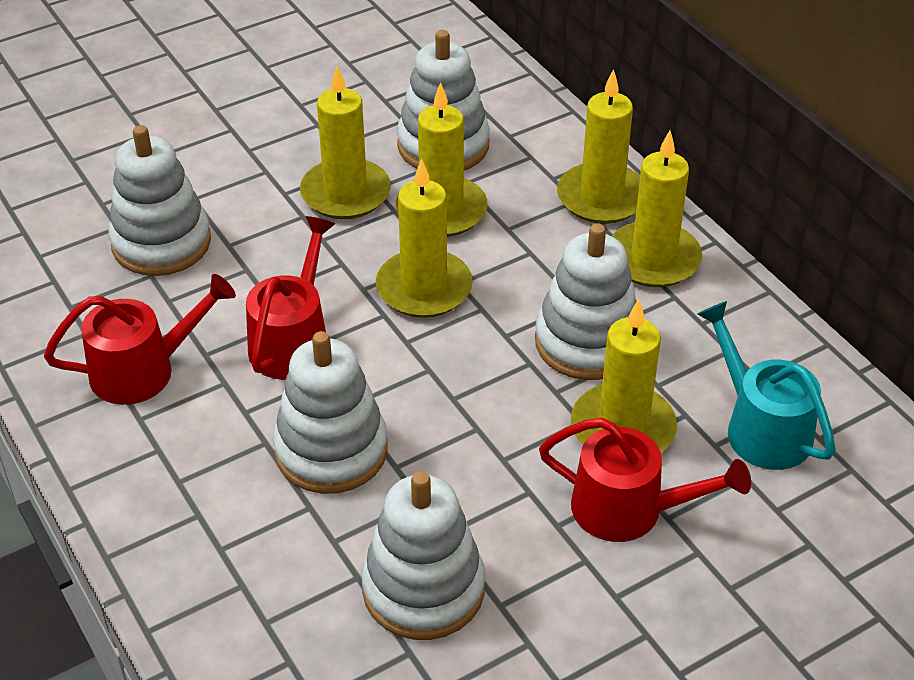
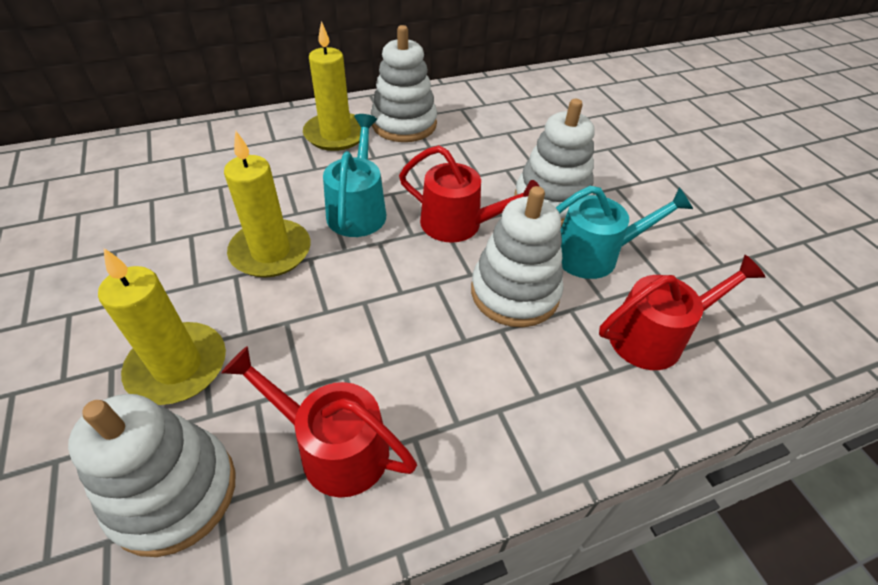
turquoise watering can: 1 -> 2
white stacking toy: 5 -> 4
yellow candle: 6 -> 3

